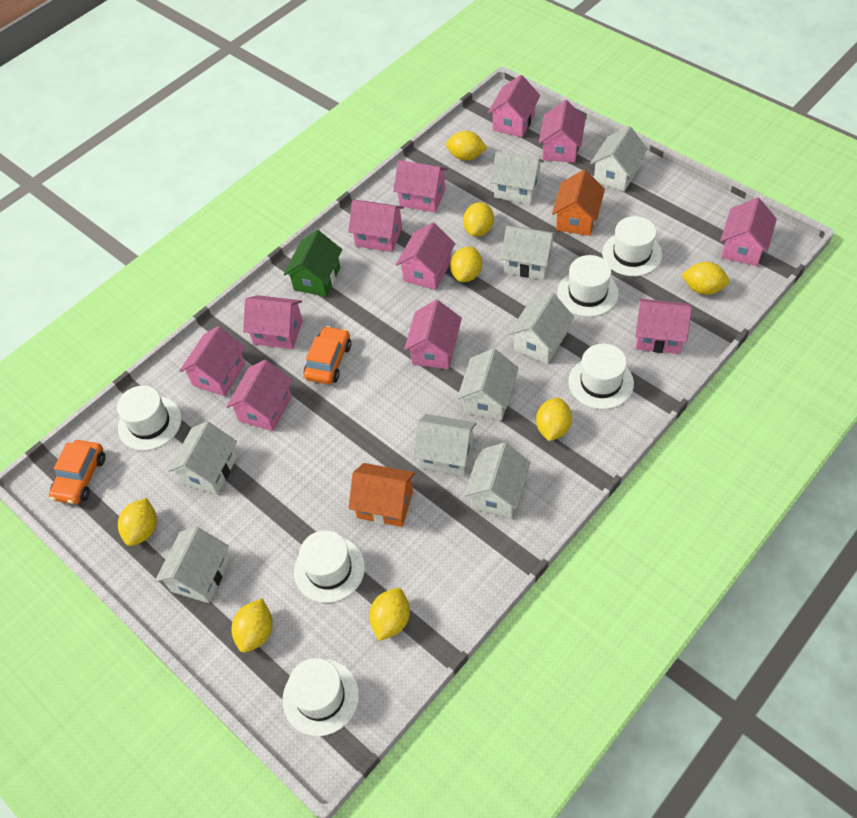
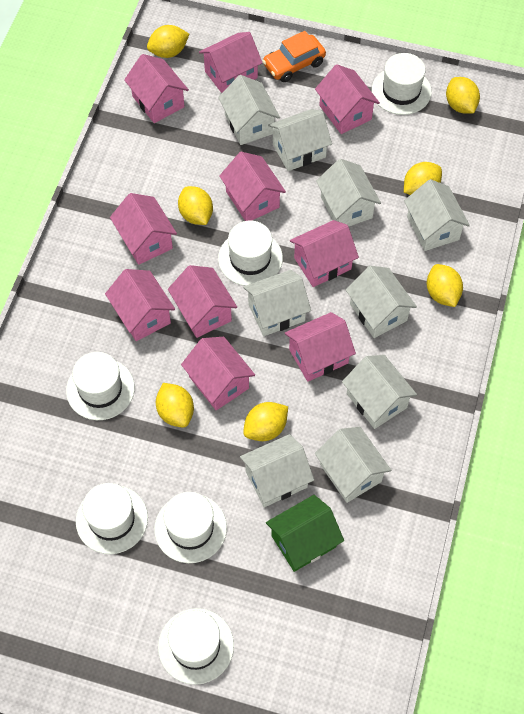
orange car: 2 -> 1
orange house: 2 -> 0
pink house: 11 -> 10
yellow lemon: 8 -> 7

